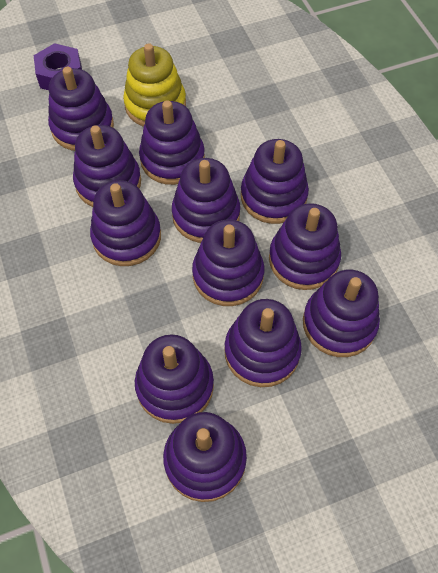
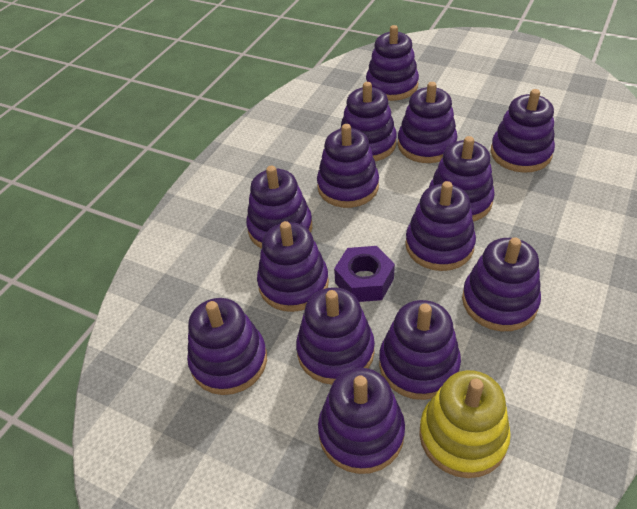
purple stacking toy: 12 -> 14

